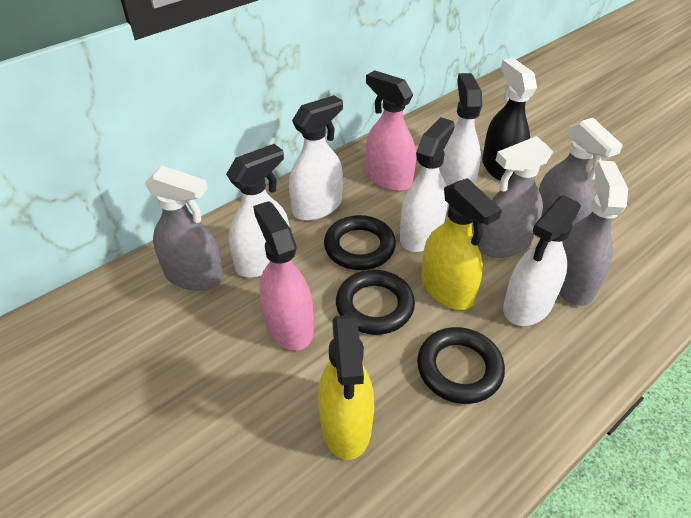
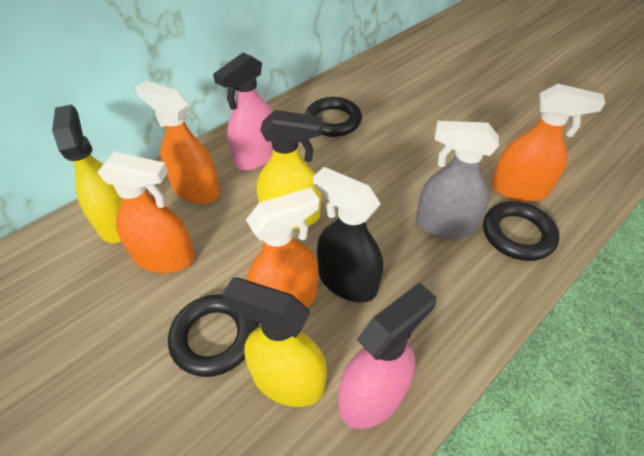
grey spray bottle: 4 -> 1
orange spray bottle: 0 -> 4
white spray bottle: 5 -> 0
yellow spray bottle: 2 -> 3

